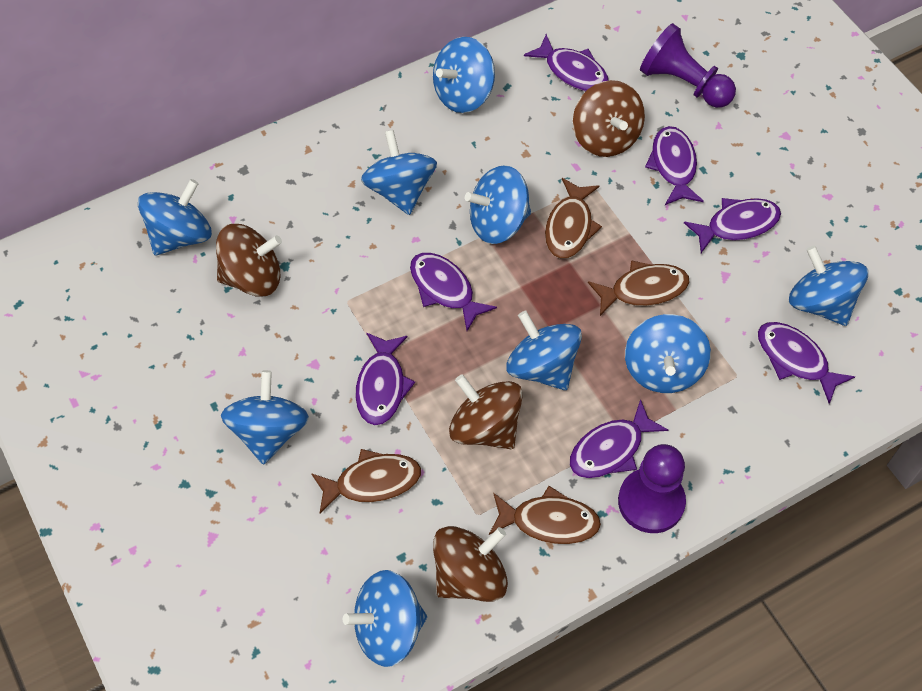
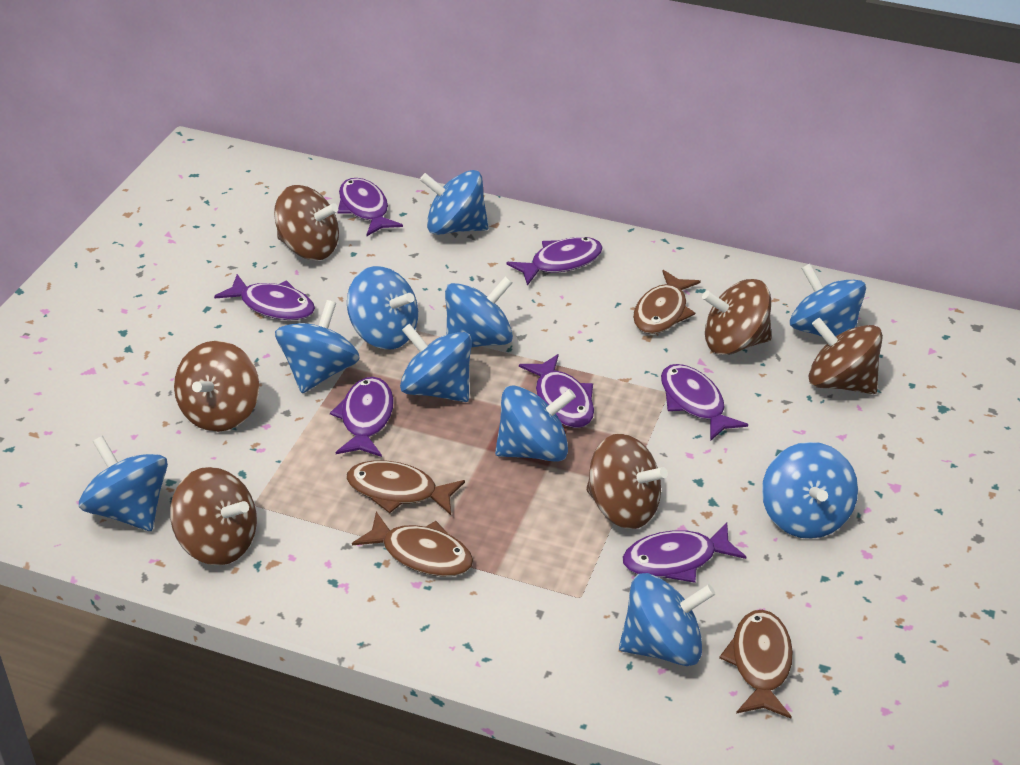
blue spinning top: 9 -> 10
brown spinning top: 4 -> 6
purple pawn: 2 -> 0

